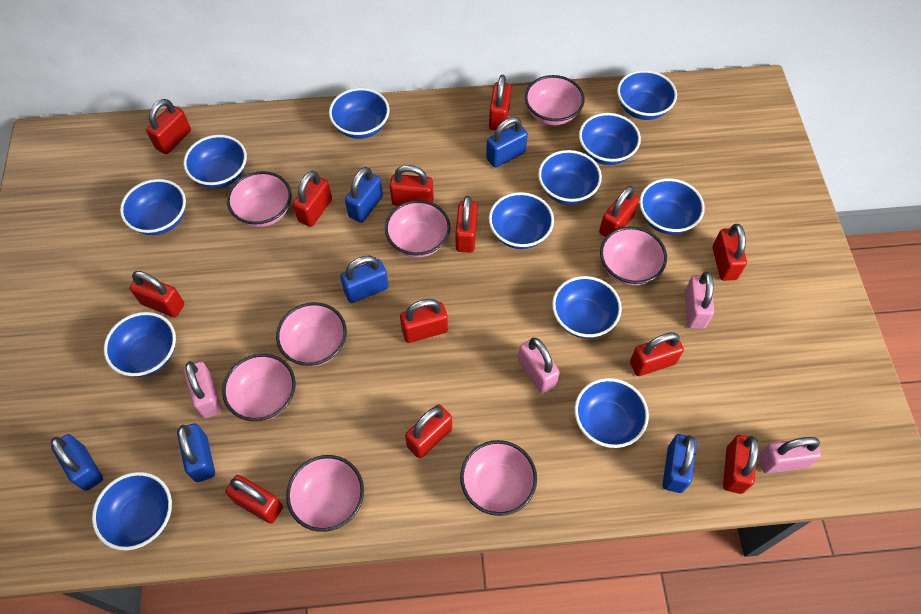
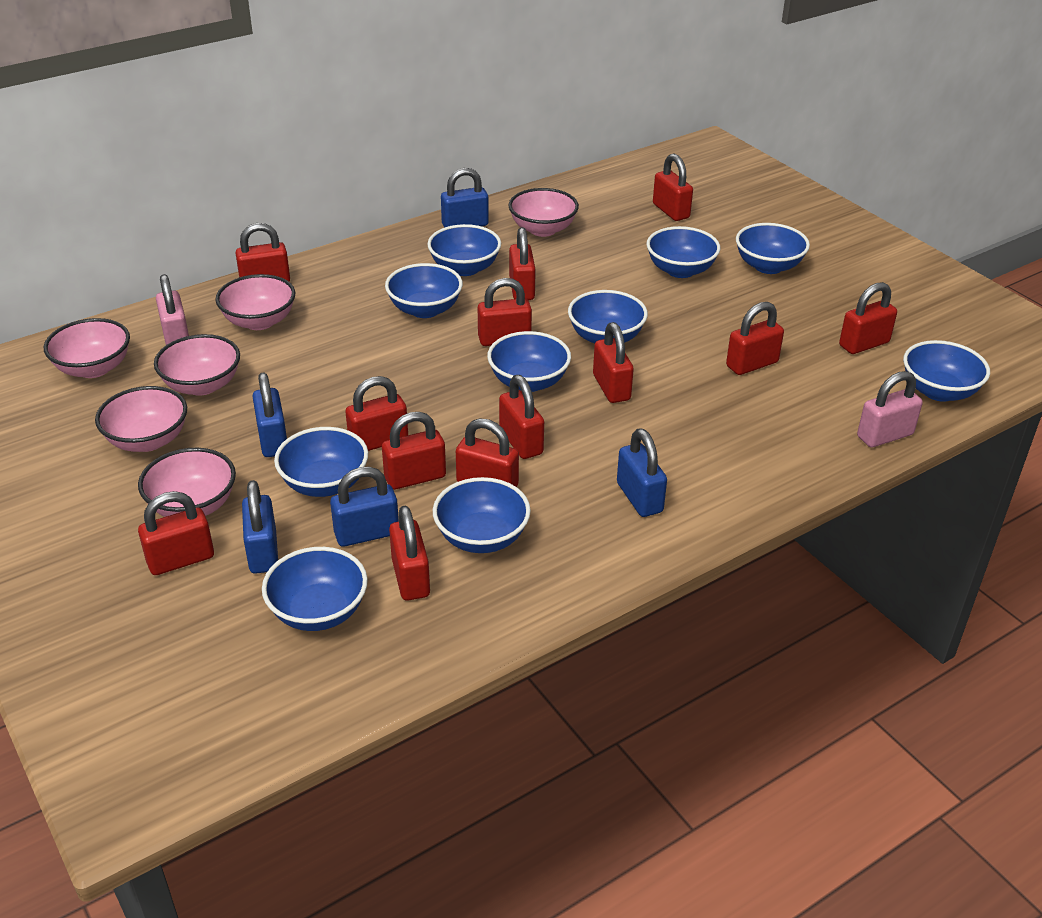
blue bowl: 12 -> 10
blue padlock: 6 -> 5
pink bowl: 8 -> 6
pink padlock: 4 -> 2

